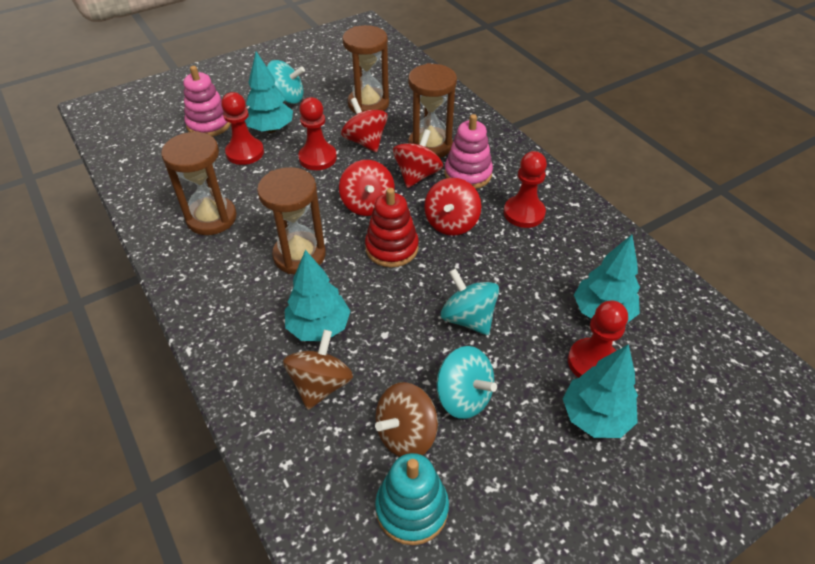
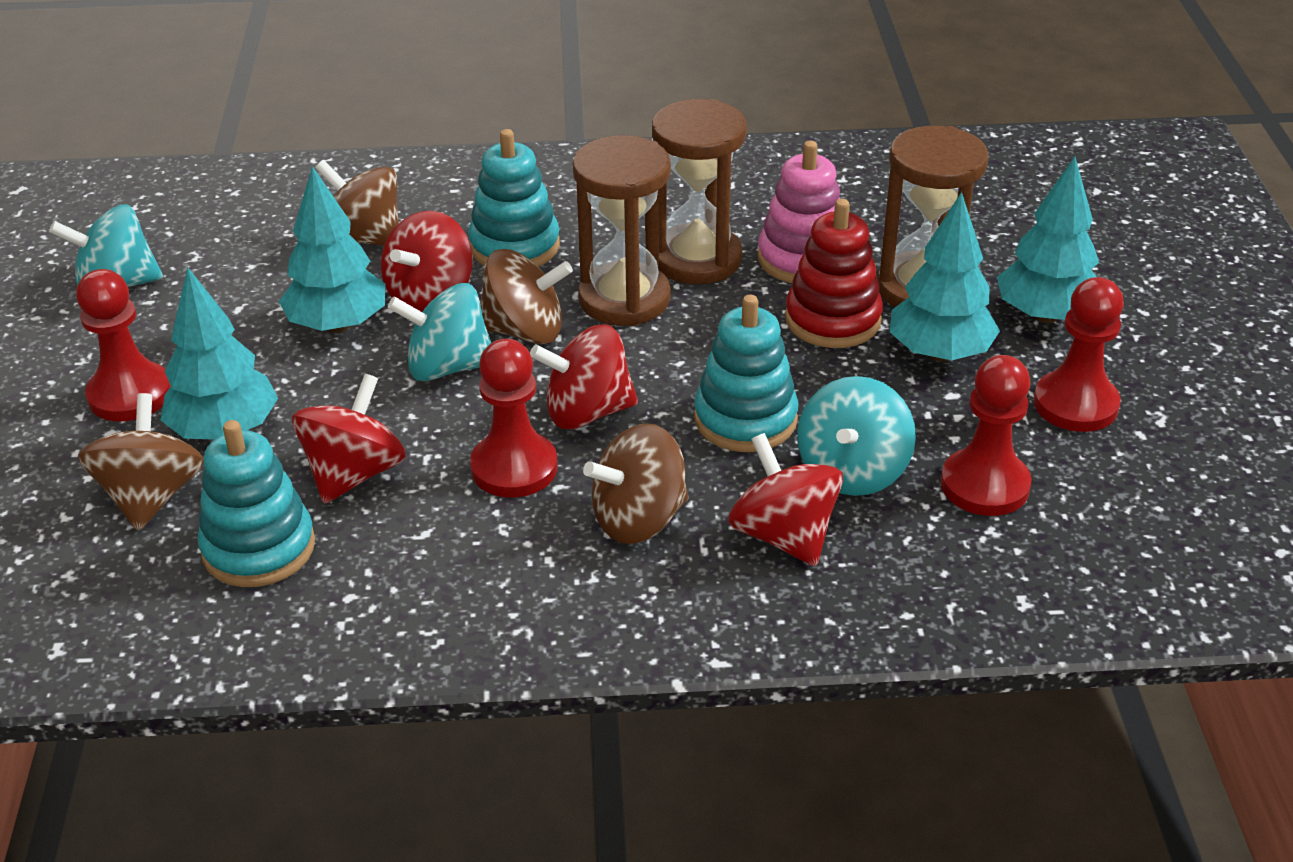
brown hourglass: 4 -> 3
brown spinning top: 2 -> 4
pink stacking toy: 2 -> 1
turquoise stacking toy: 1 -> 3

